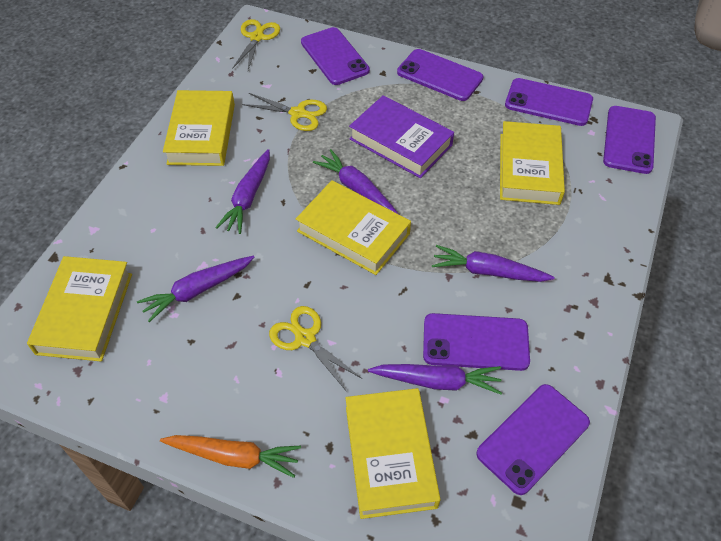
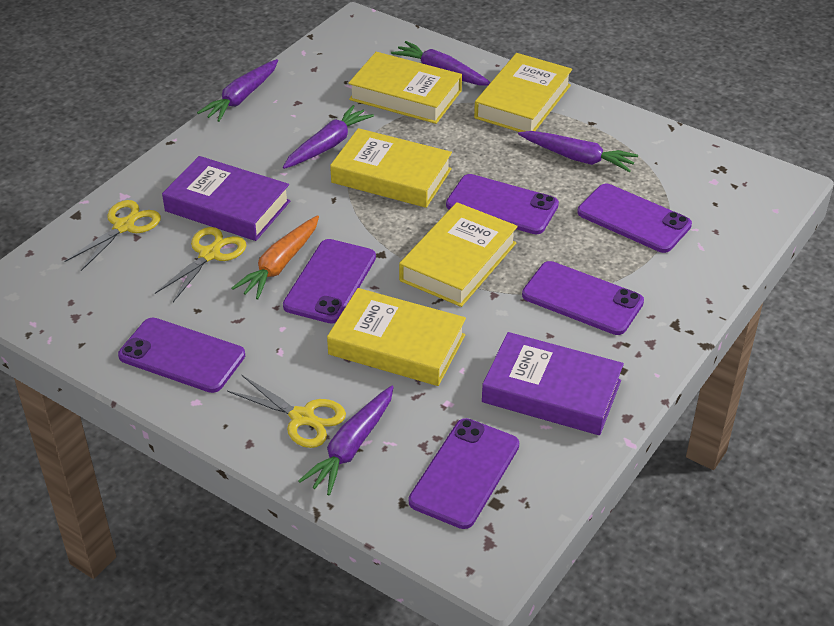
purple book: 1 -> 2

